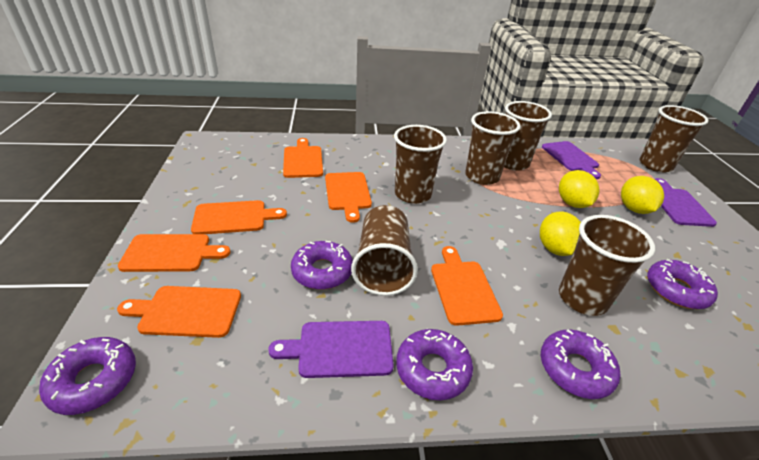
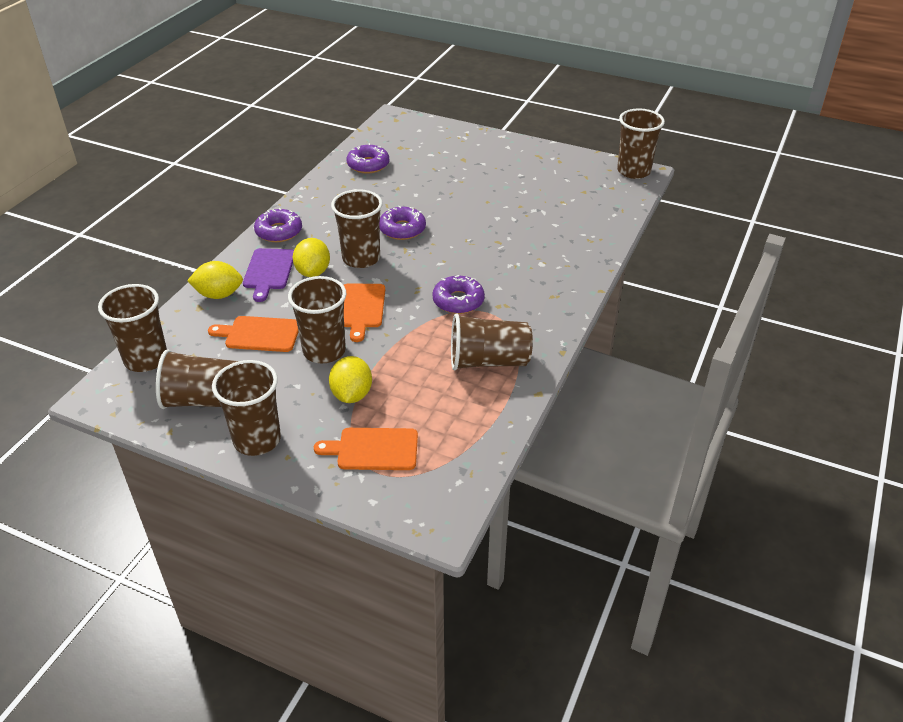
brown cup: 6 -> 7
orange cutting board: 6 -> 3
purple cutting board: 3 -> 1
purple donut: 5 -> 4

